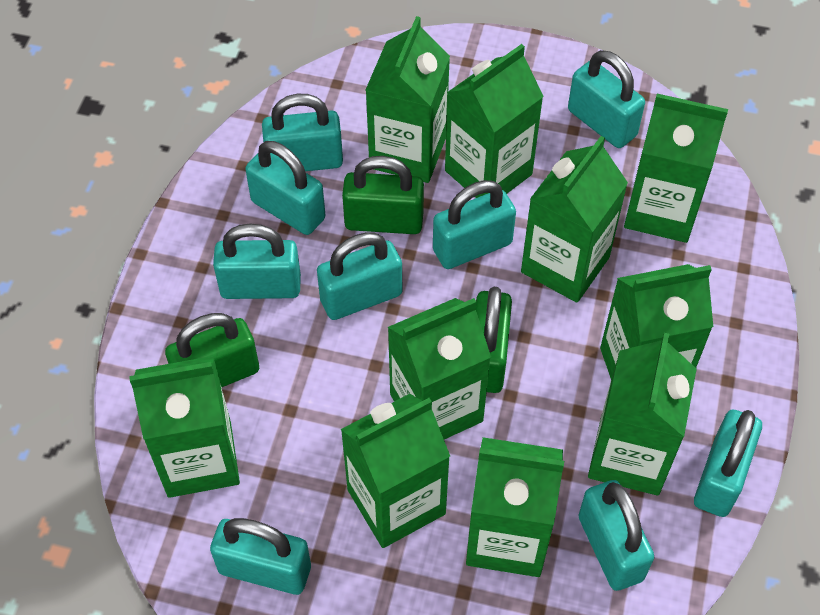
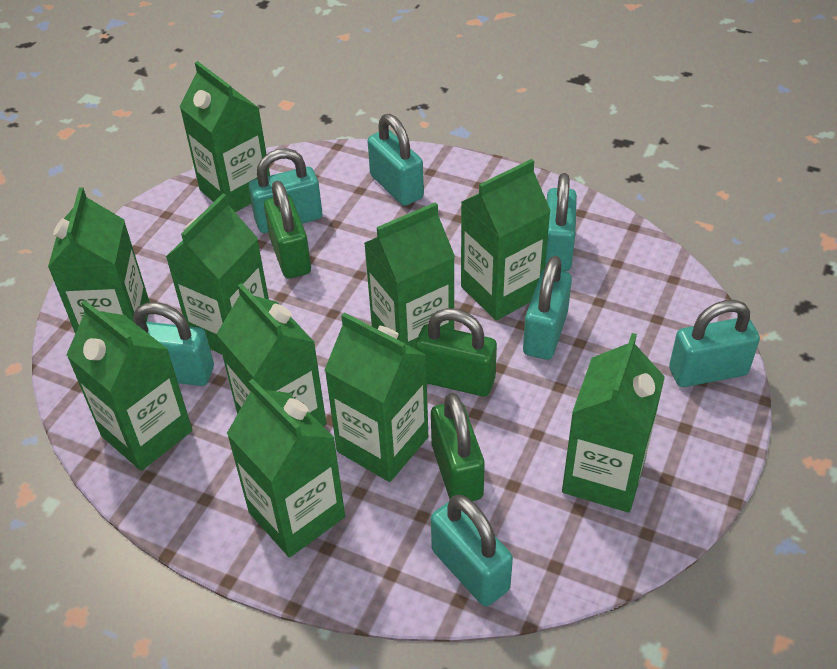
turquoise padlock: 9 -> 7

